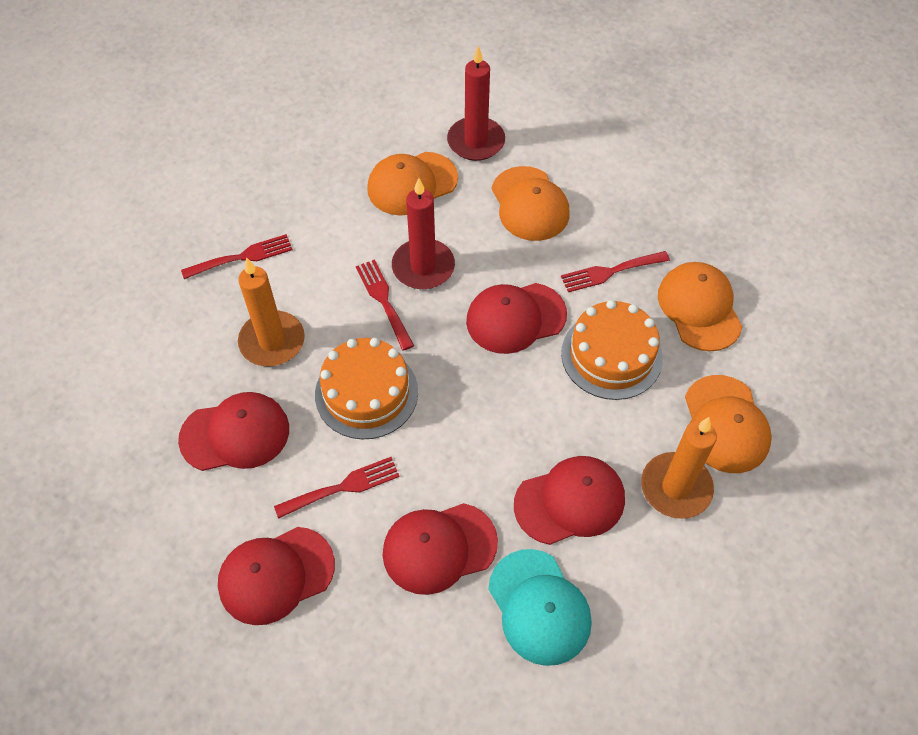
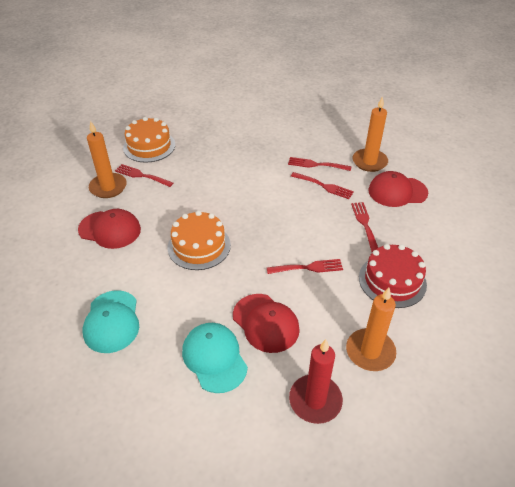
orange candle: 2 -> 3
orange cap: 4 -> 0
red cake: 0 -> 1
red candle: 2 -> 1
red cap: 5 -> 3
red fork: 4 -> 5
turquoise cap: 1 -> 2

